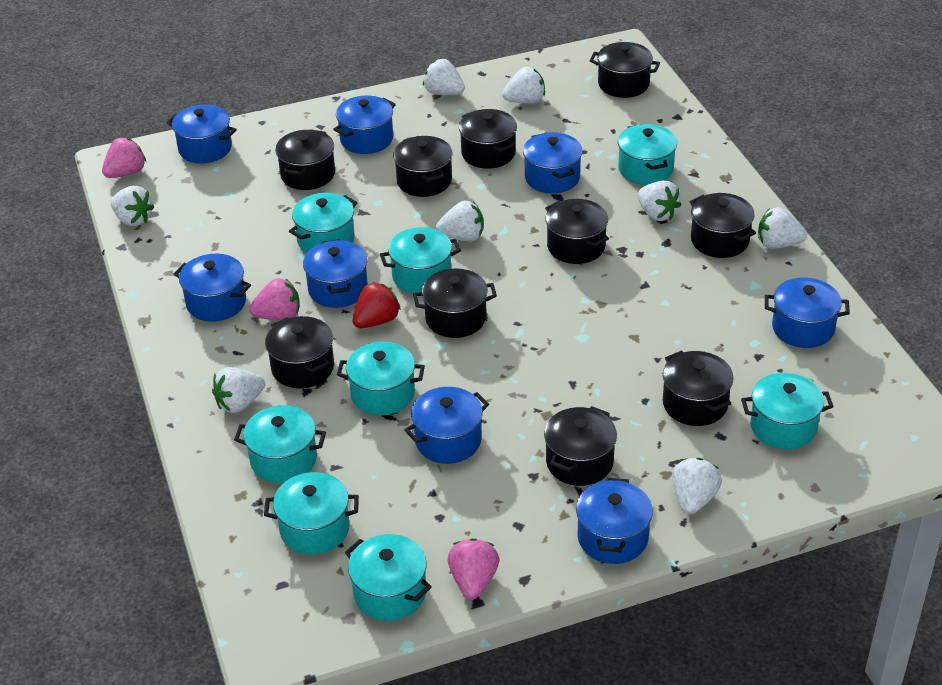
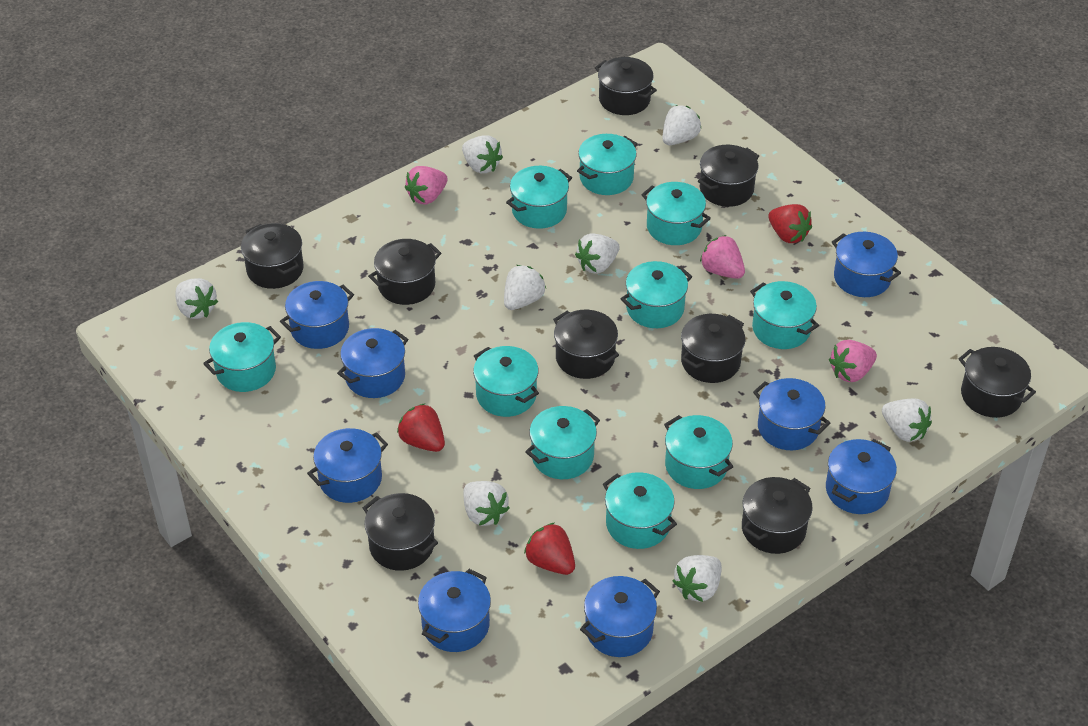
black pot: 10 -> 9
red strawberry: 1 -> 3
turquoise pot: 8 -> 10

